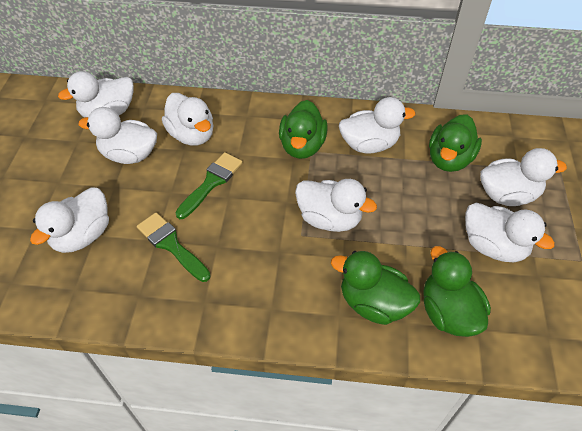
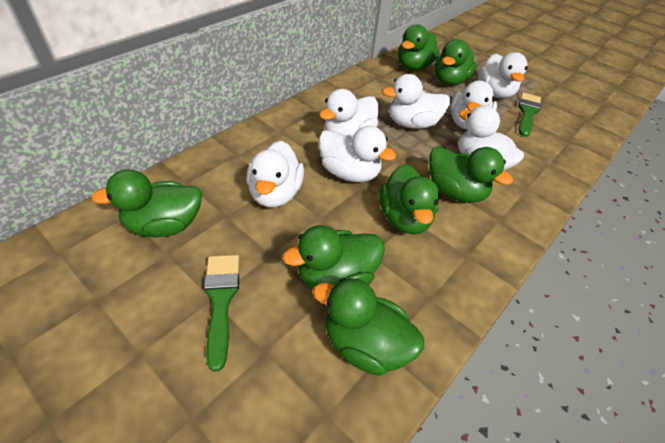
green duck: 4 -> 7
white duck: 8 -> 7

